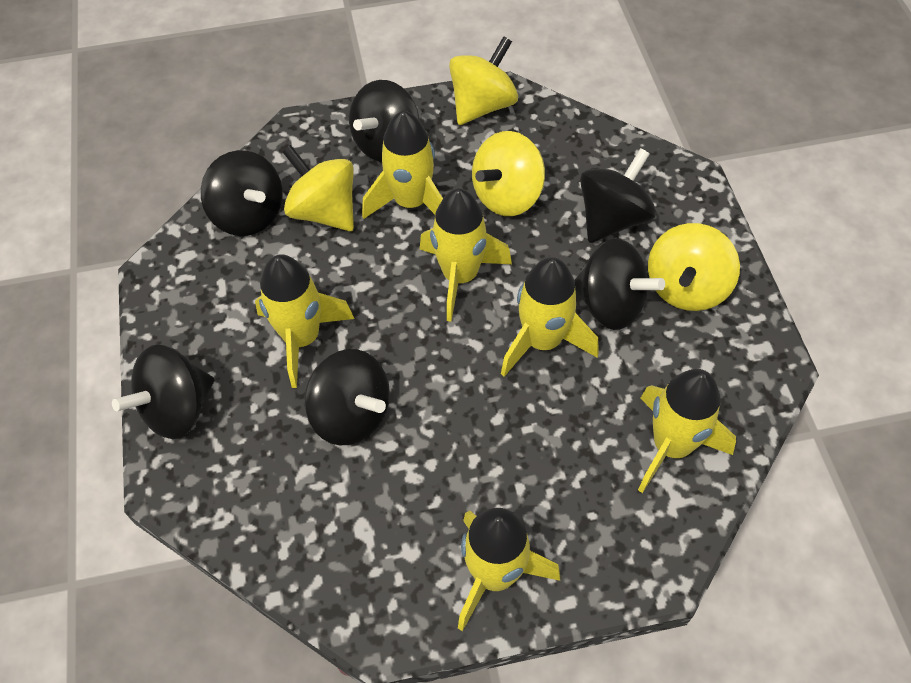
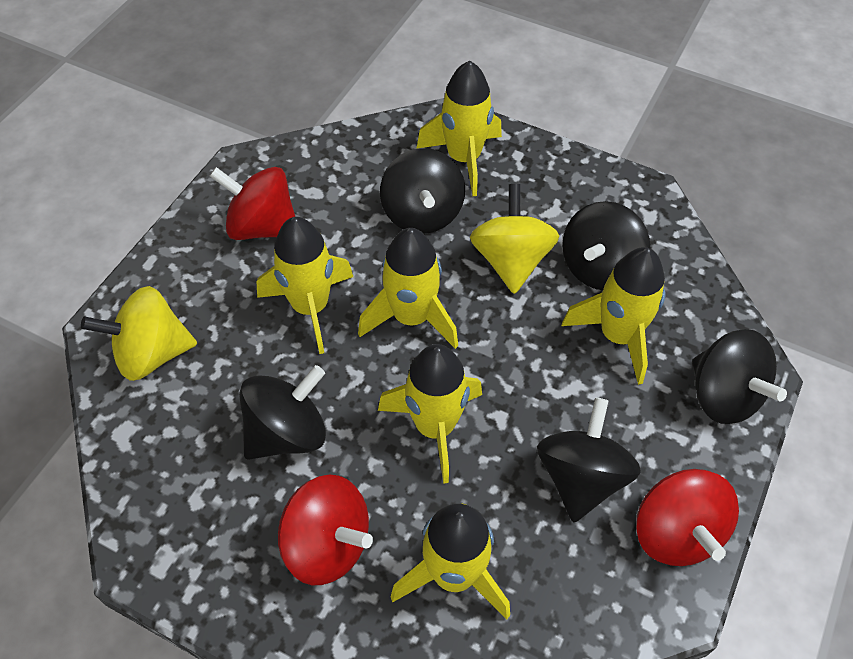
black spinning top: 6 -> 5
red spinning top: 0 -> 3
yellow spinning top: 4 -> 2

